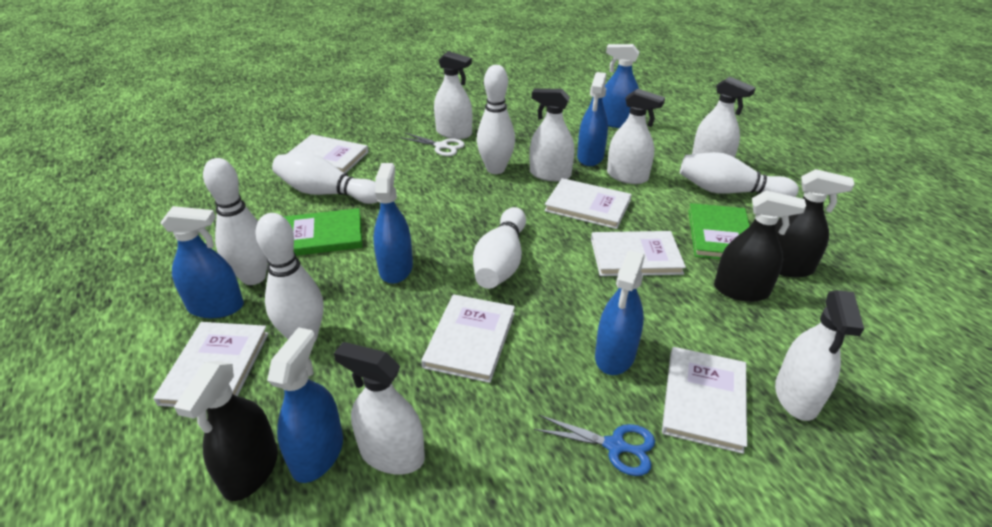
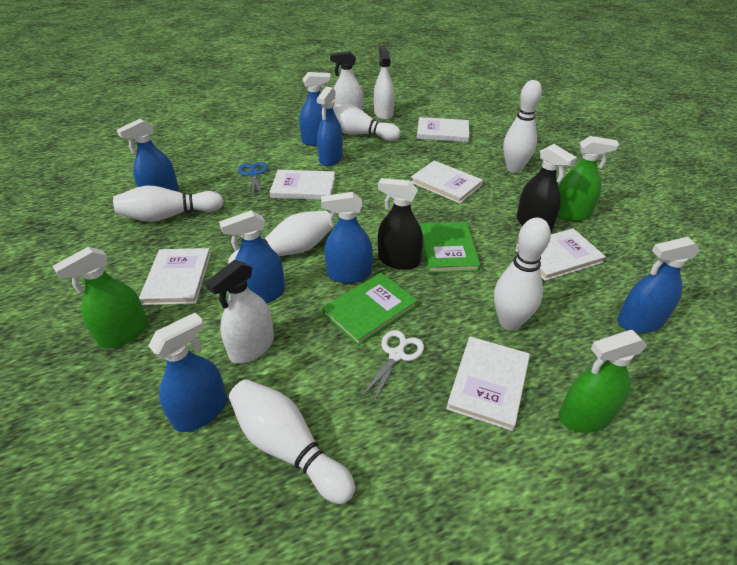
black spray bottle: 3 -> 2
blue spray bottle: 6 -> 7
green spray bottle: 0 -> 3
white spray bottle: 6 -> 3

